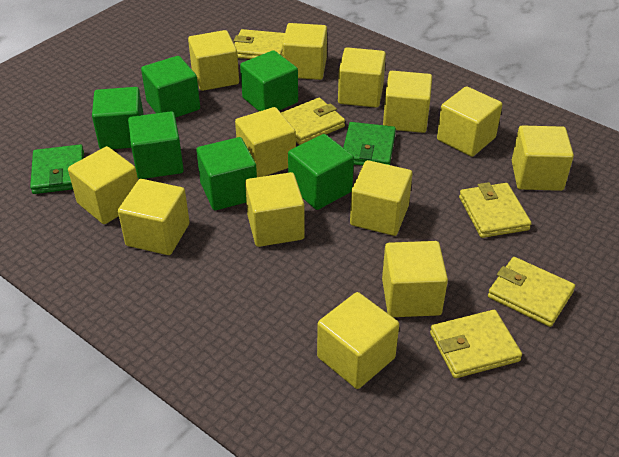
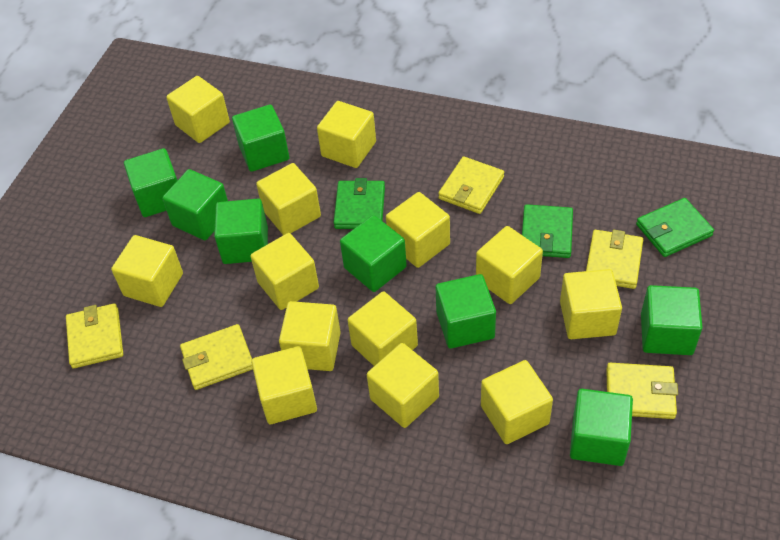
green cube: 6 -> 8
green wallet: 2 -> 3

